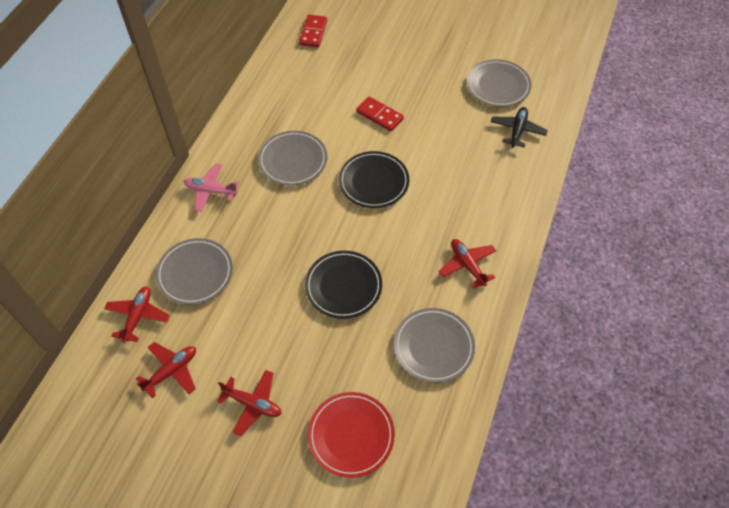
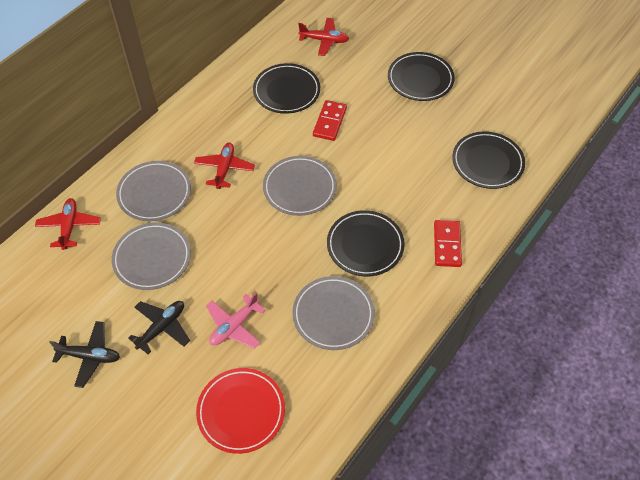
black plane: 1 -> 2
black plate: 2 -> 4
red plane: 4 -> 3

